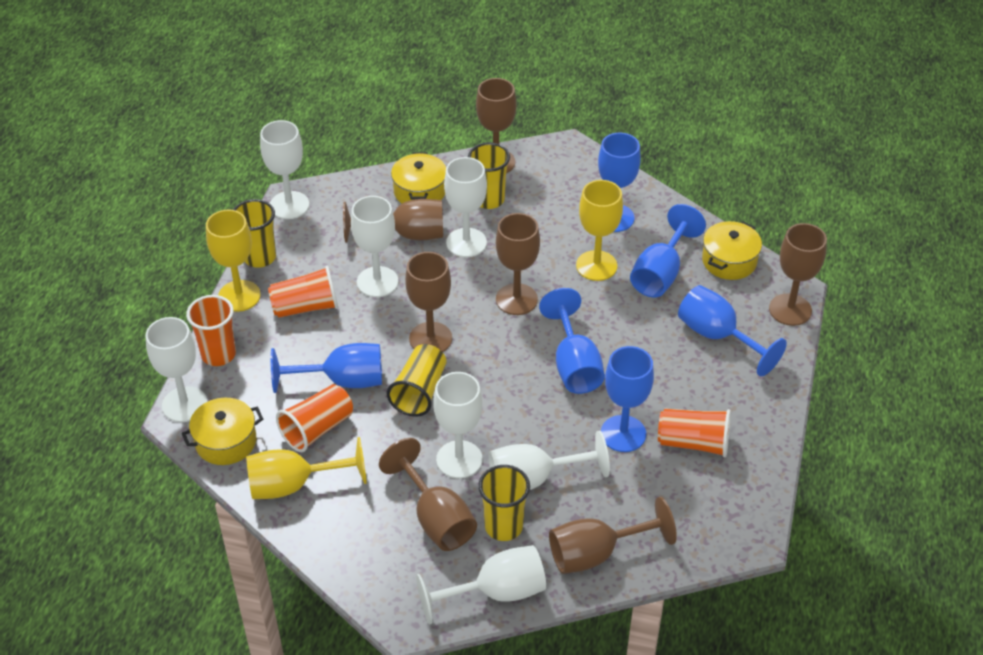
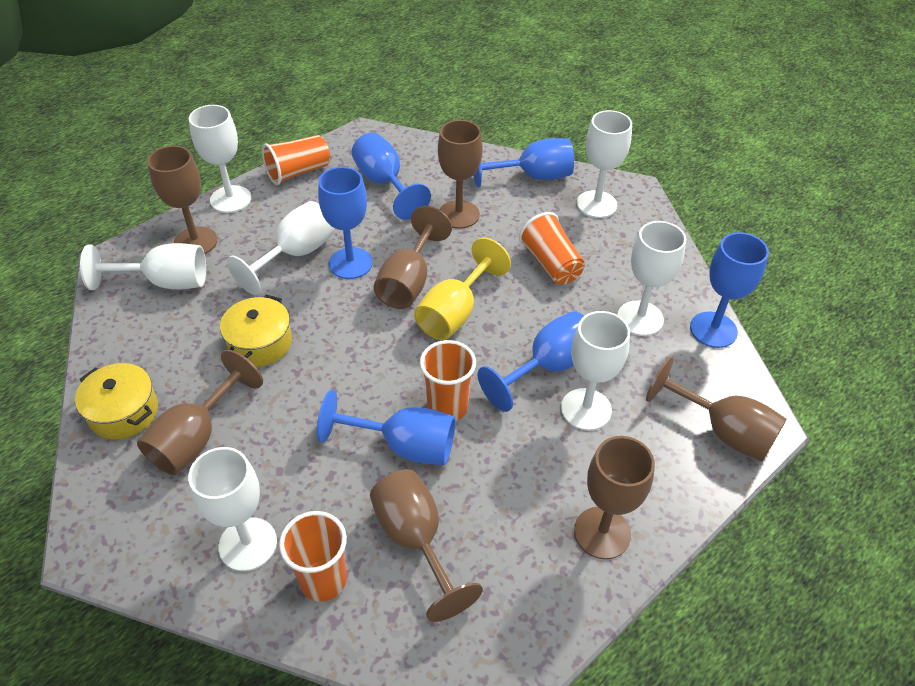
yellow cup: 4 -> 0
yellow goblet: 3 -> 1
yellow pot: 3 -> 2

